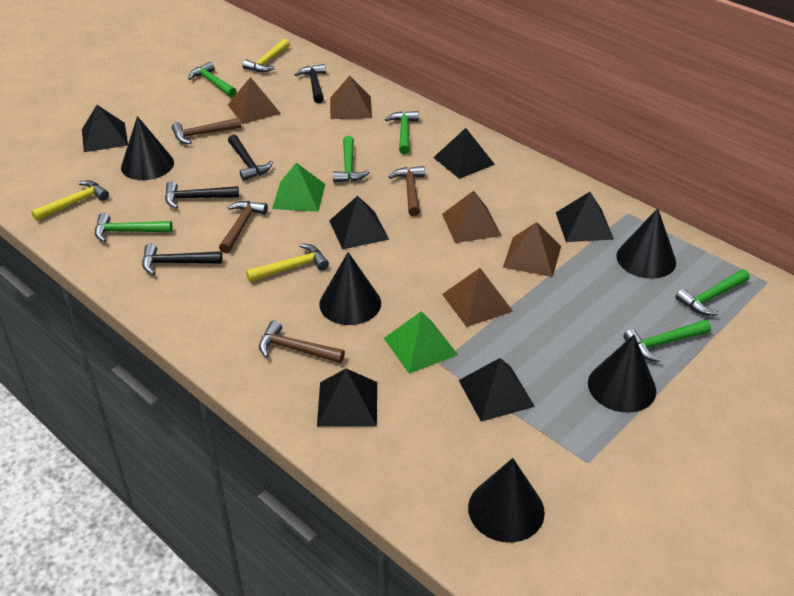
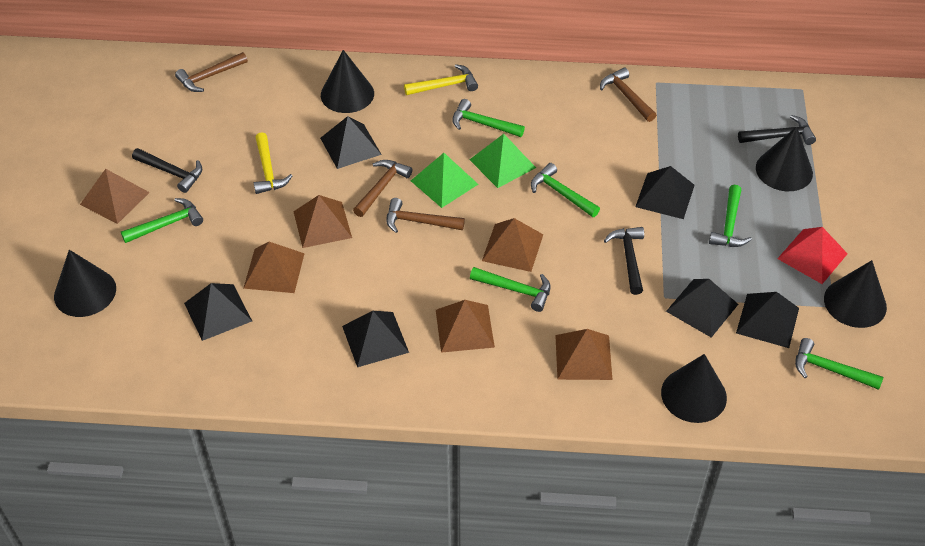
black hammer: 4 -> 3
brown pyramid: 5 -> 6
red pyramid: 0 -> 1
yellow hammer: 3 -> 2

